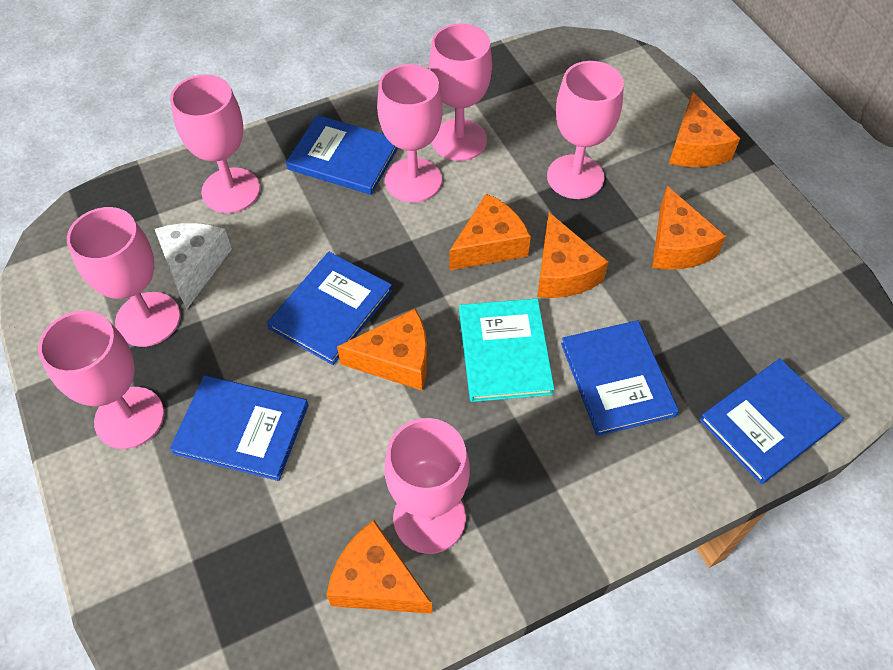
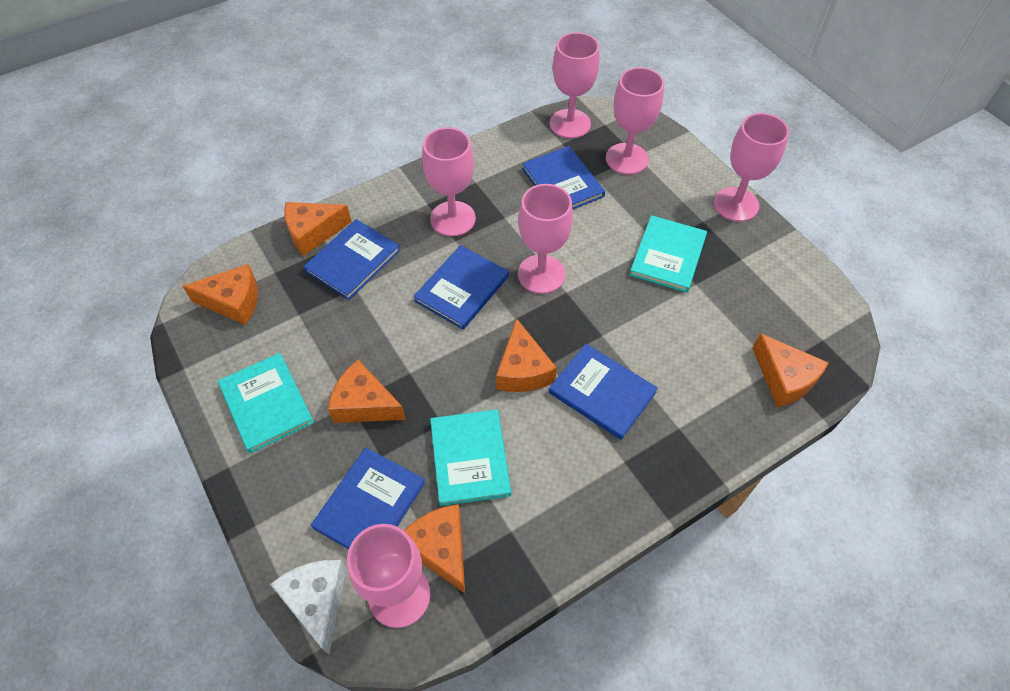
pink goblet: 7 -> 6
turquoise book: 1 -> 3

